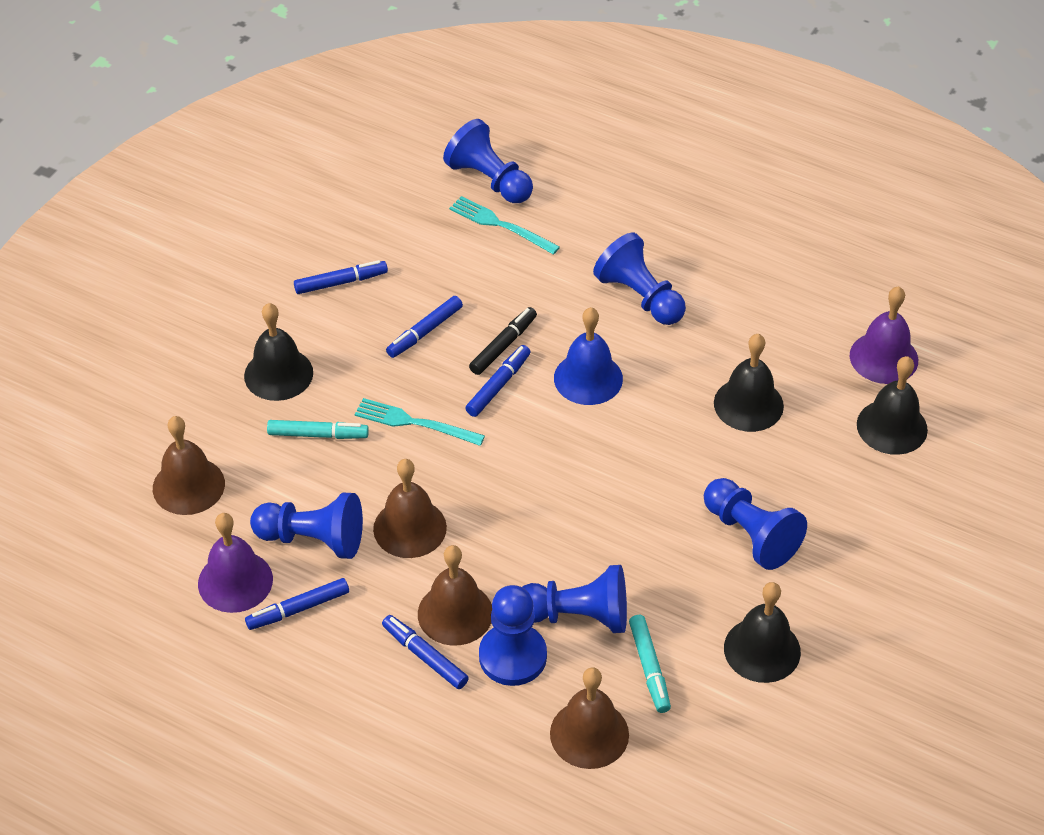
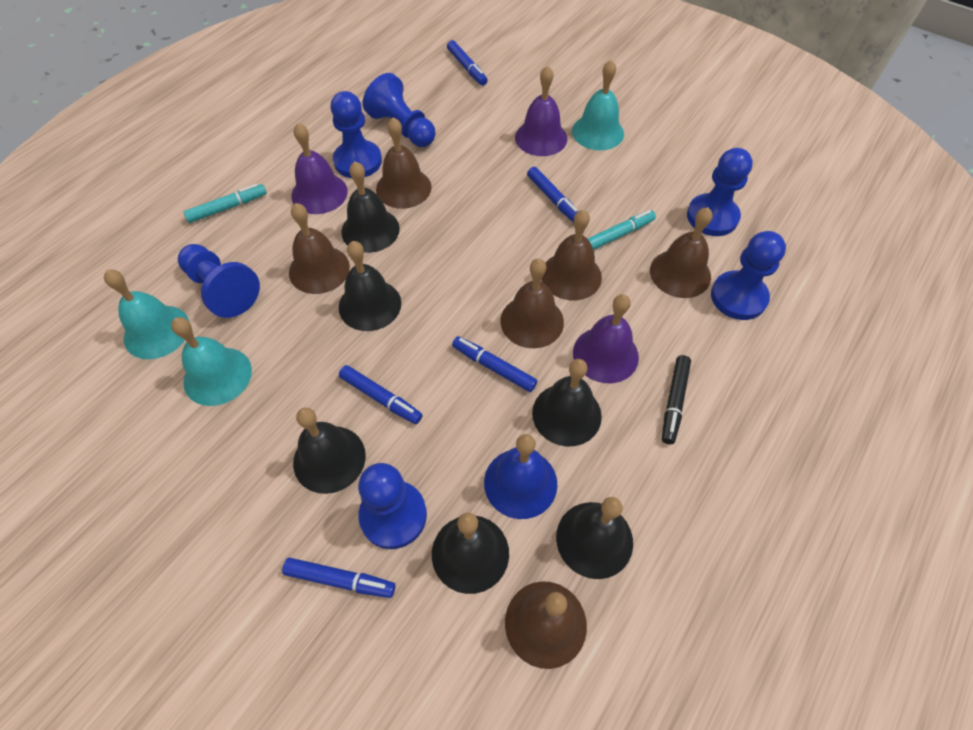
black bell: 4 -> 6
brown bell: 4 -> 6
purple bell: 2 -> 3
turquoise bell: 0 -> 3
turquoise fork: 2 -> 0

